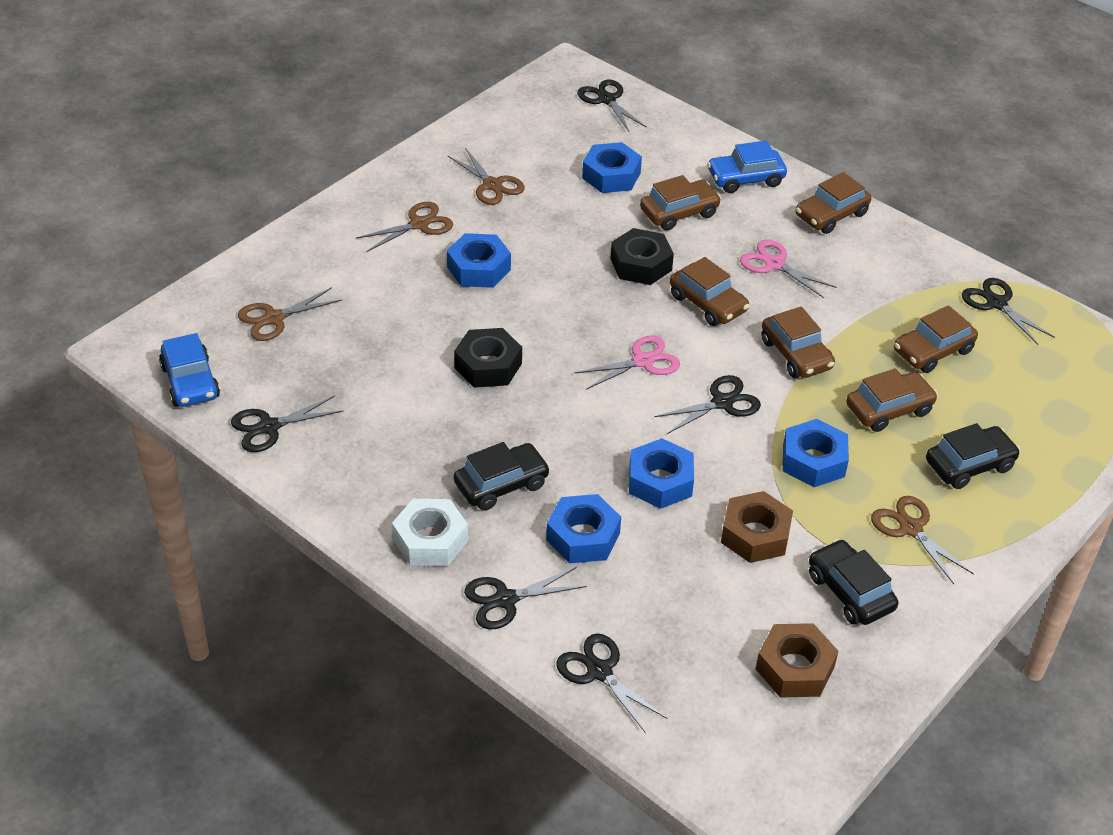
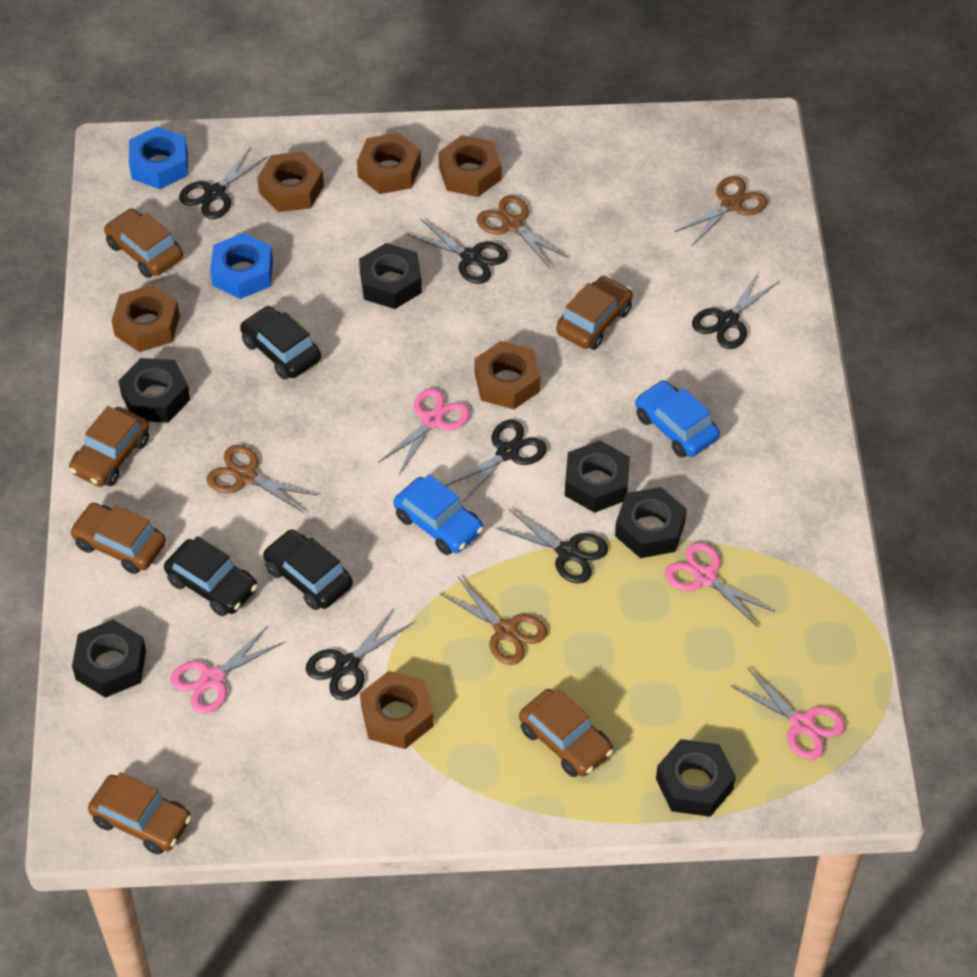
black nut: 2 -> 6
blue nut: 5 -> 2
brown nut: 2 -> 6
pink scissors: 2 -> 4
white nut: 1 -> 0

